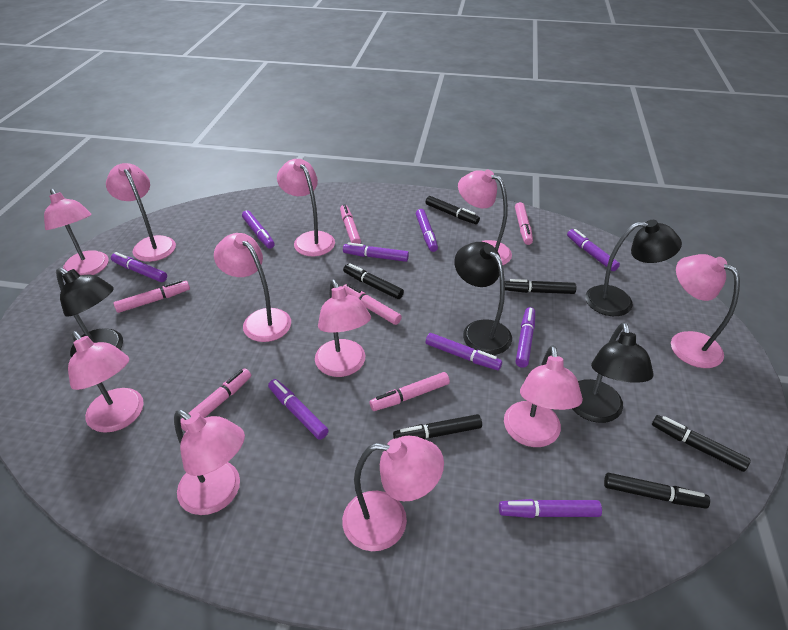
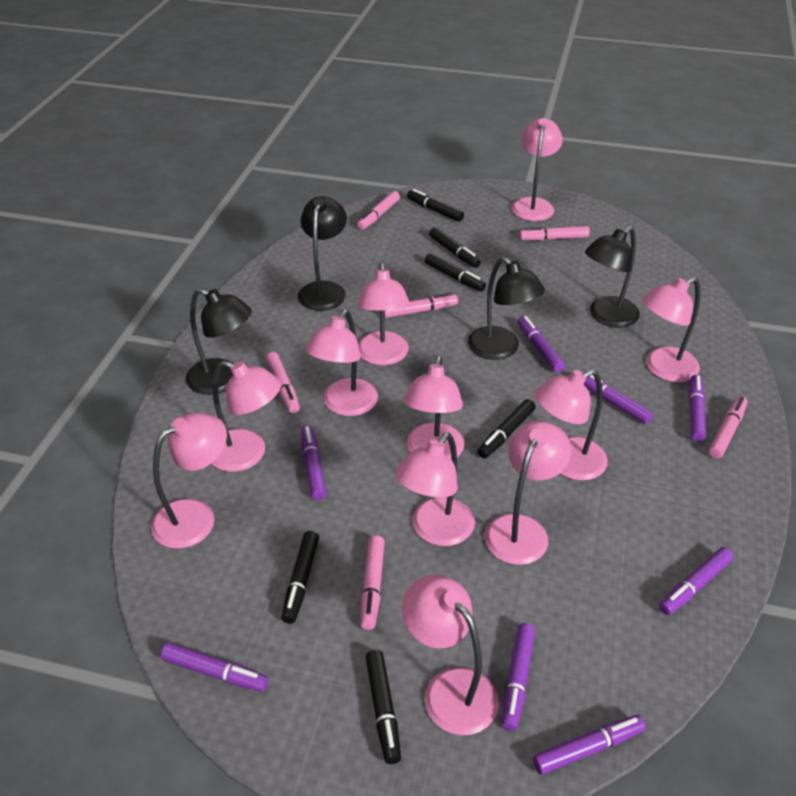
purple marker: 9 -> 8

